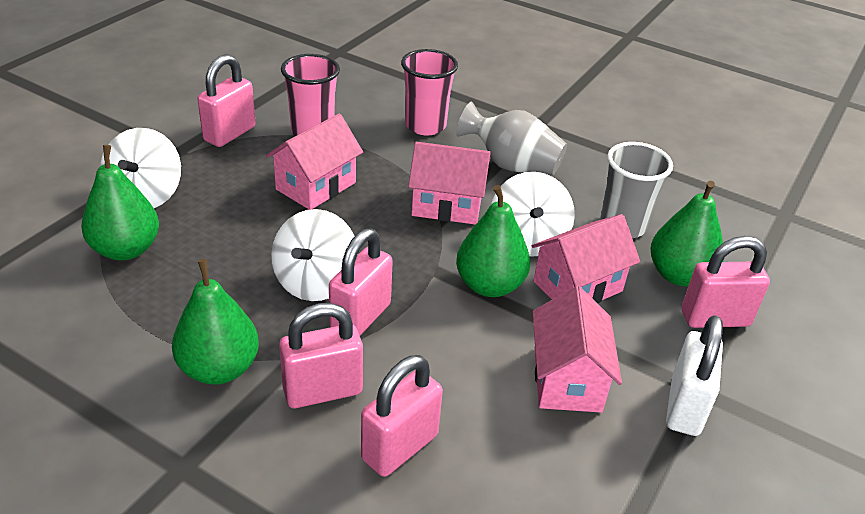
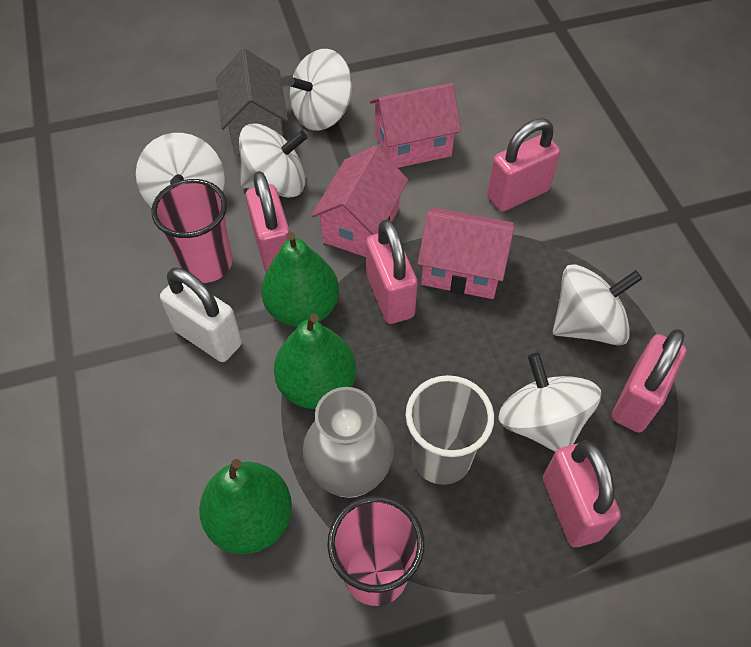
green pear: 4 -> 3
grey house: 0 -> 1
pink house: 4 -> 3
white spinning top: 3 -> 5

